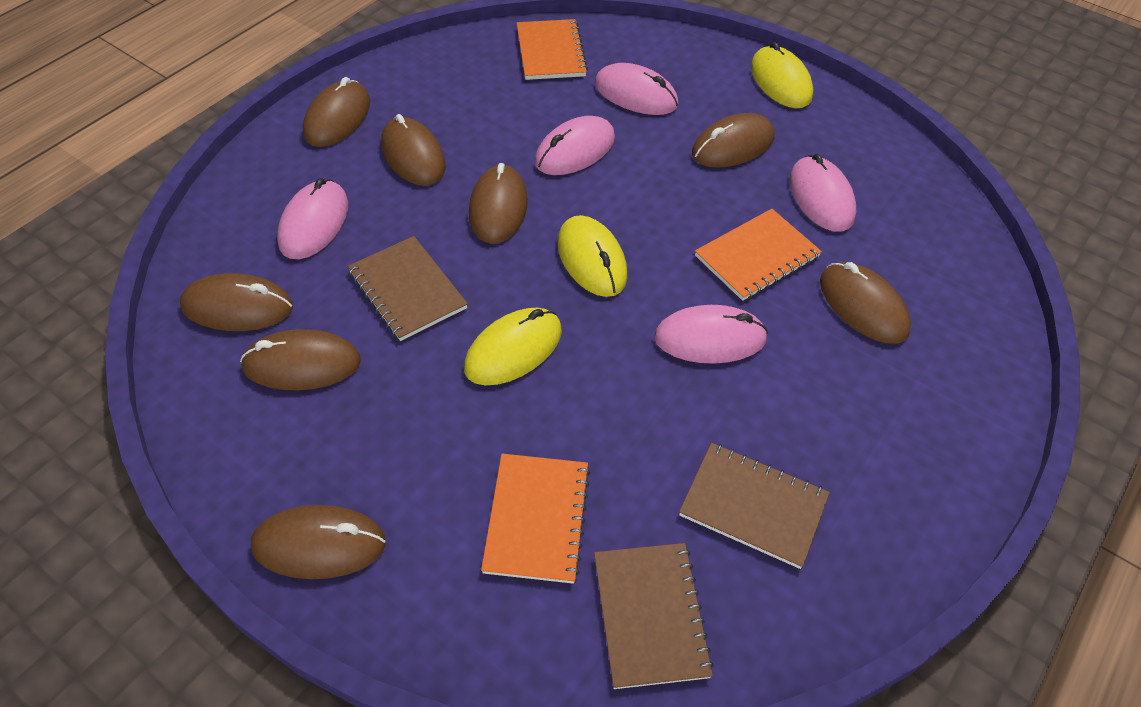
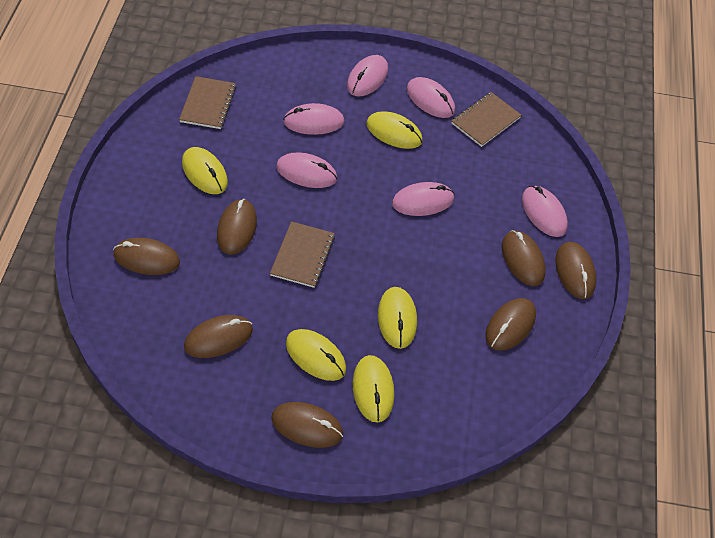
brown mouse: 8 -> 7
orange notebook: 3 -> 0
pink mouse: 5 -> 6
yellow mouse: 3 -> 5

